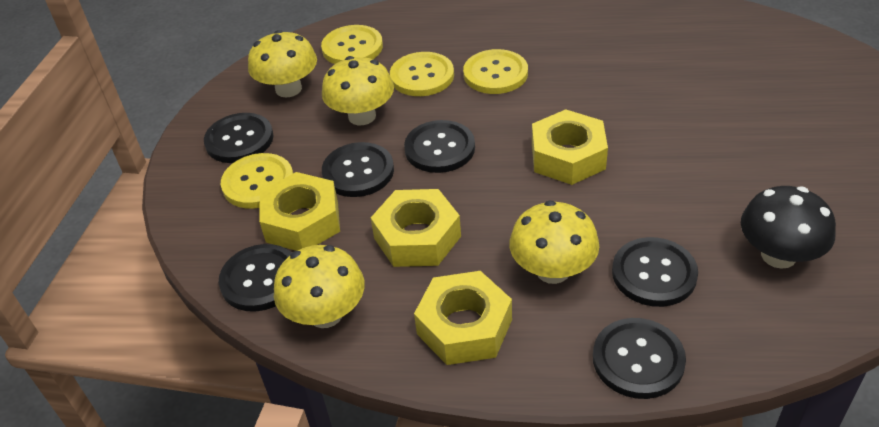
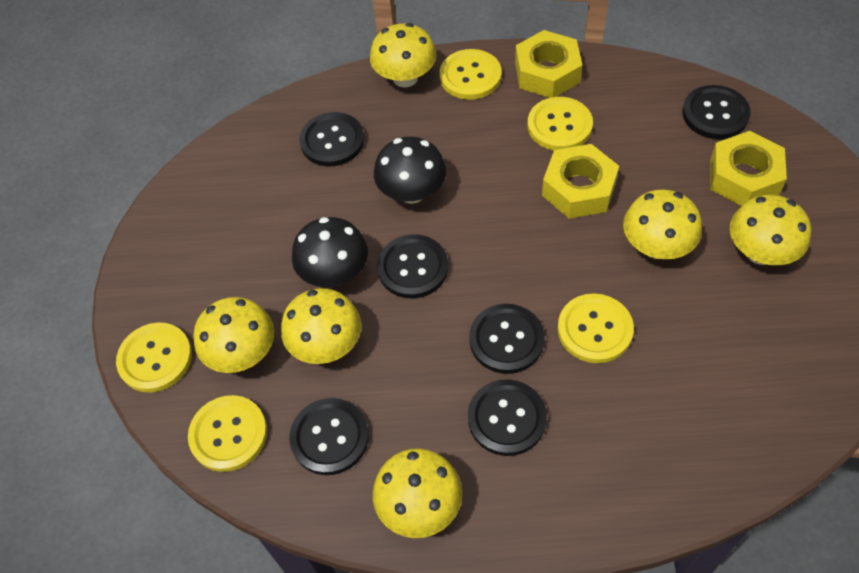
black mushroom: 1 -> 2
yellow button: 4 -> 5
yellow mushroom: 4 -> 6
yellow nut: 4 -> 3

